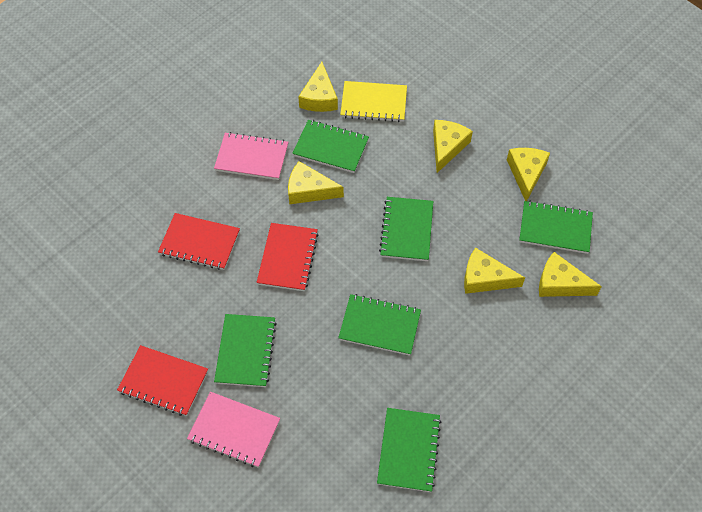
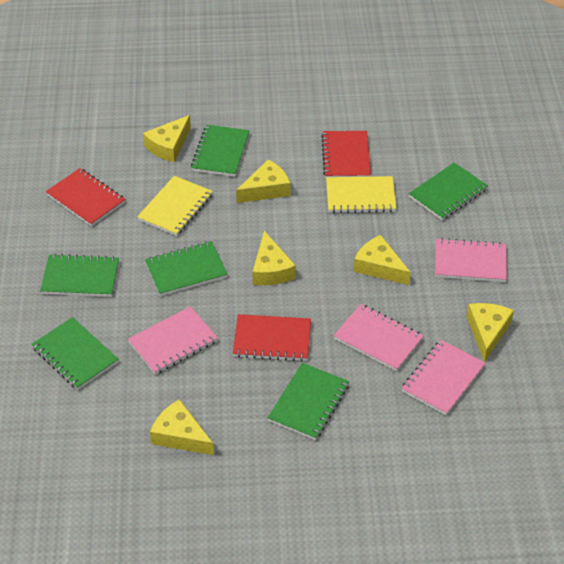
pink notebook: 2 -> 4
yellow notebook: 1 -> 2

